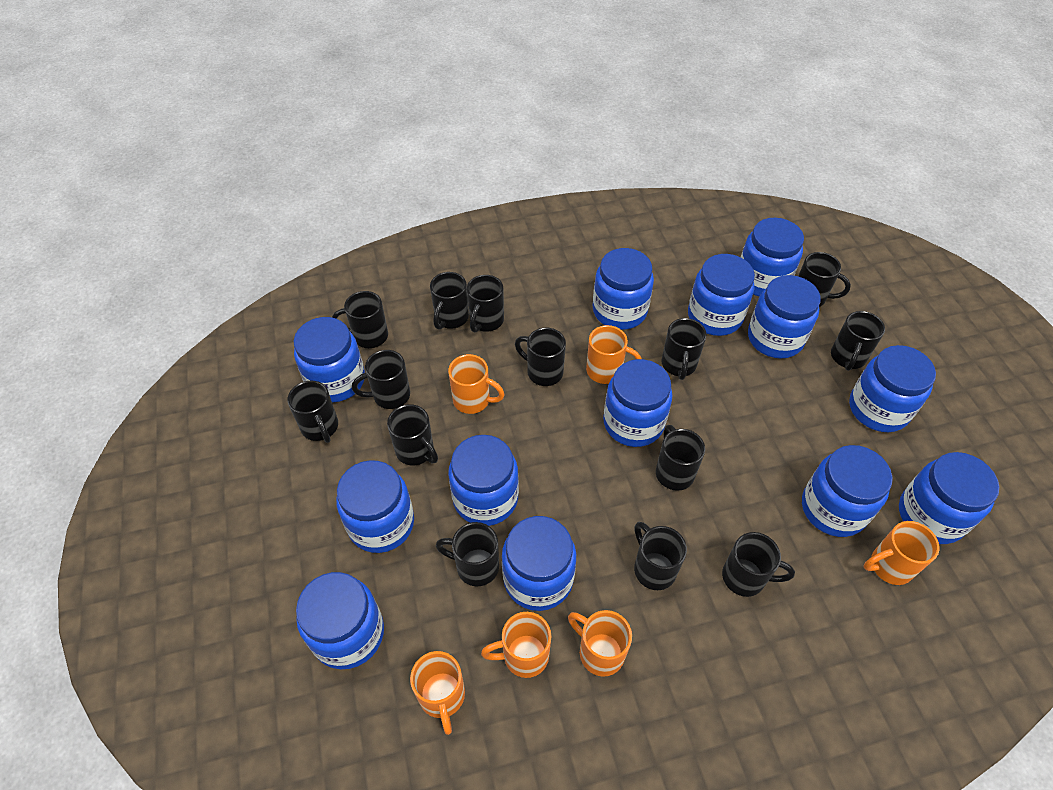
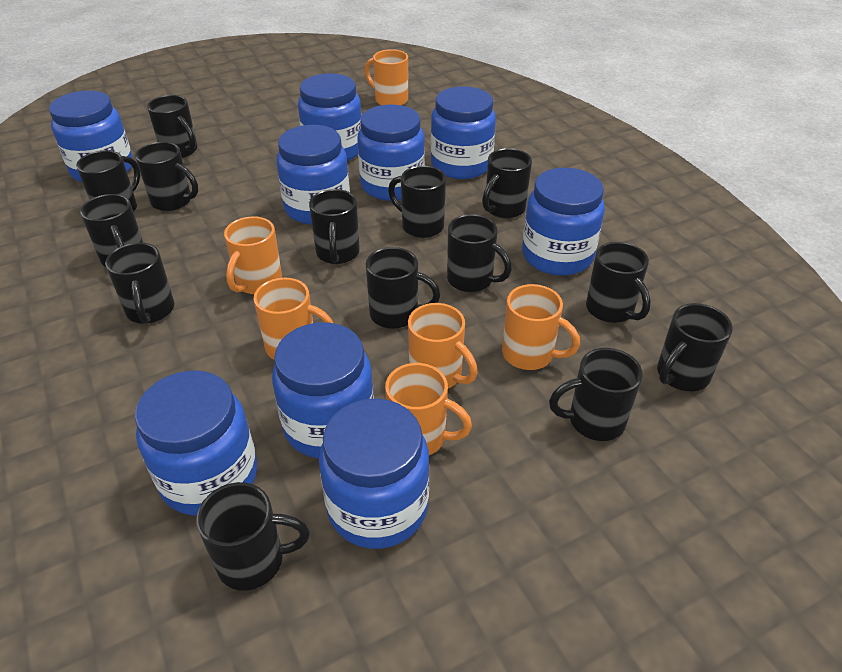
blue jar: 13 -> 9

